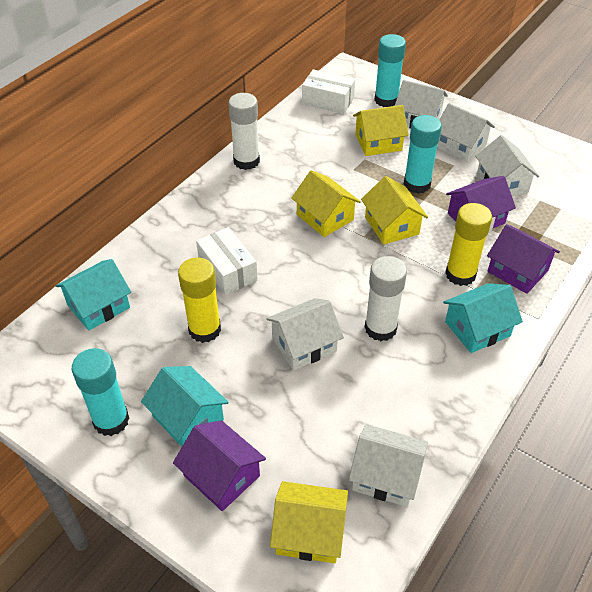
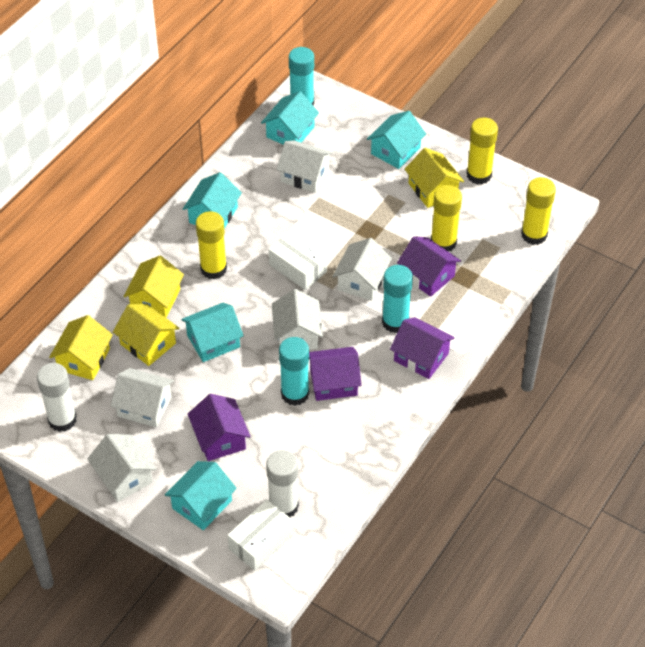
purple house: 3 -> 4
turquoise house: 3 -> 5
yellow glue stick: 2 -> 4

